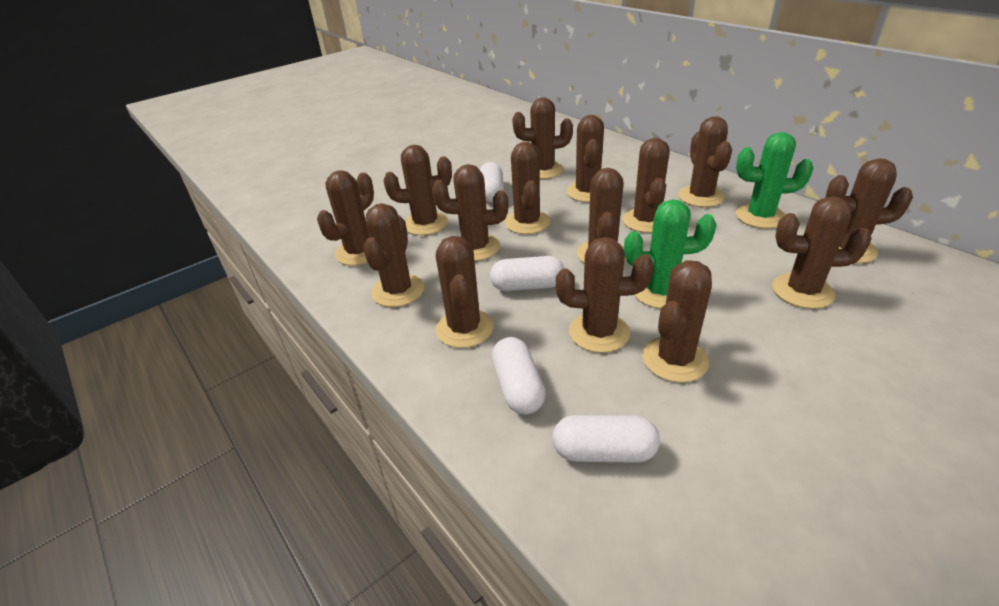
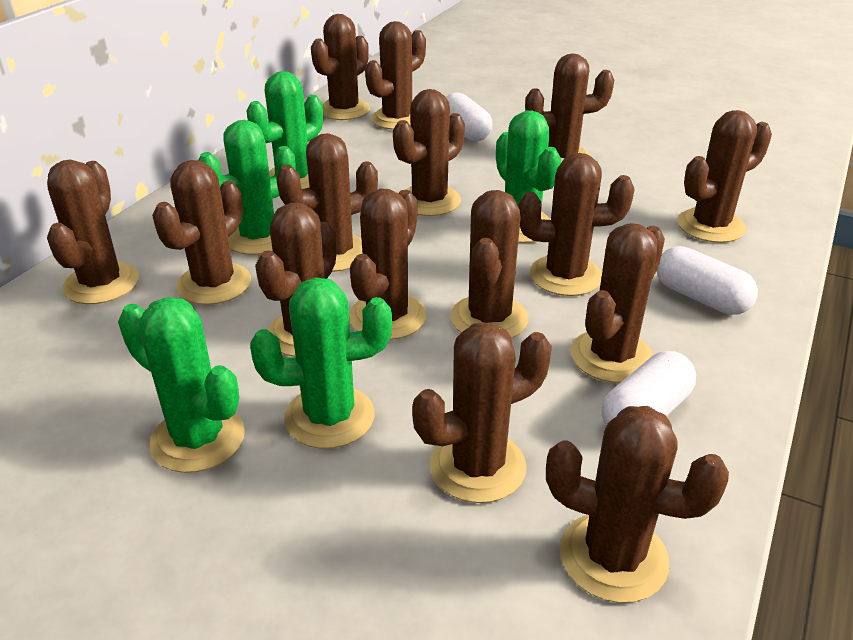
green cactus: 2 -> 5
white capsule: 4 -> 3

